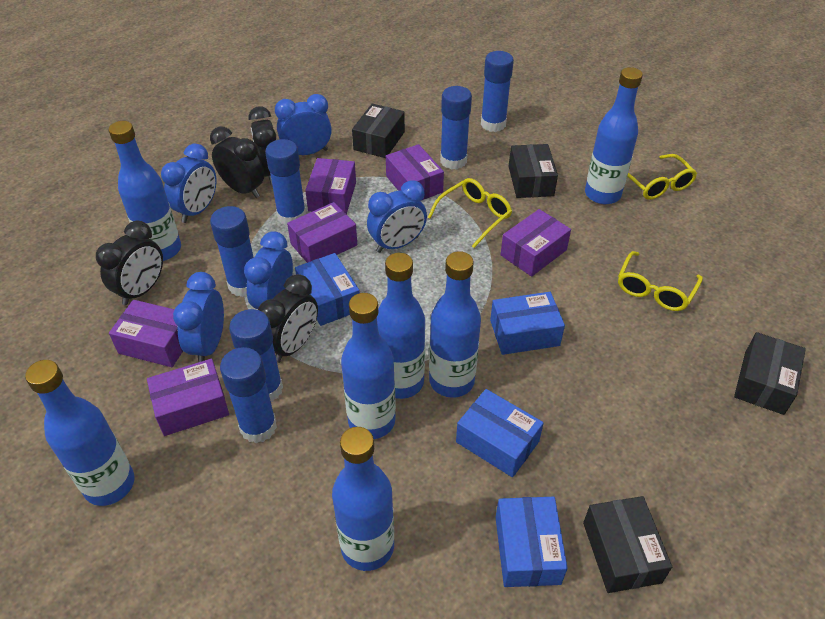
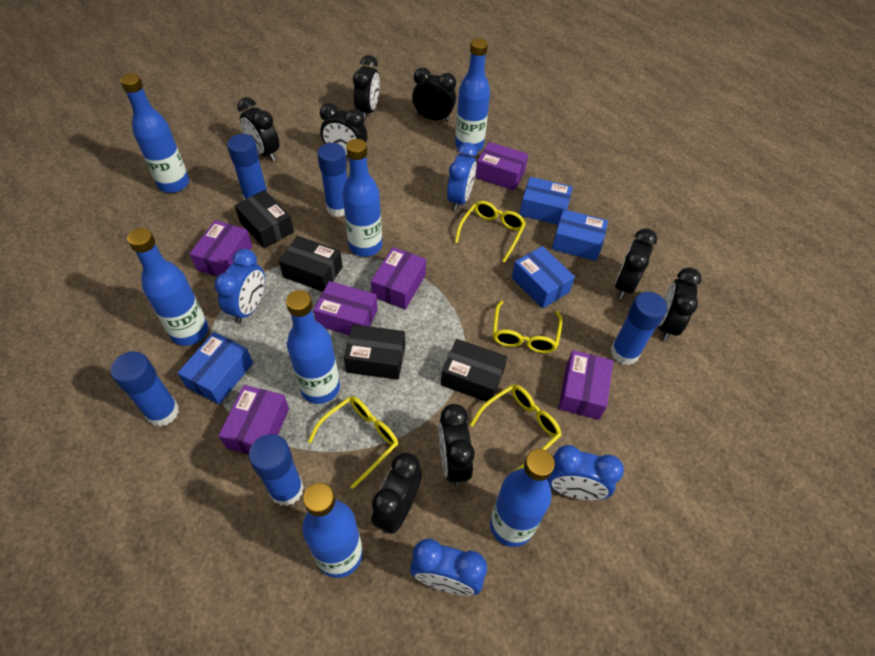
black clock: 4 -> 8
blue clock: 5 -> 4
blue glue stick: 6 -> 5
yellow glasses: 3 -> 4

